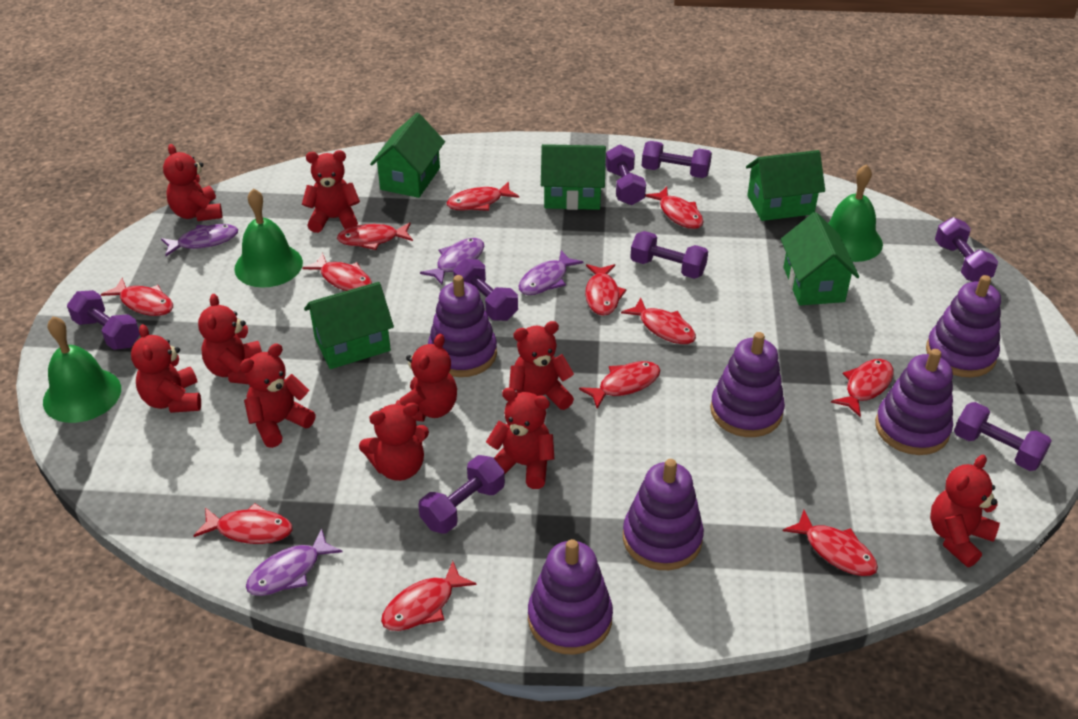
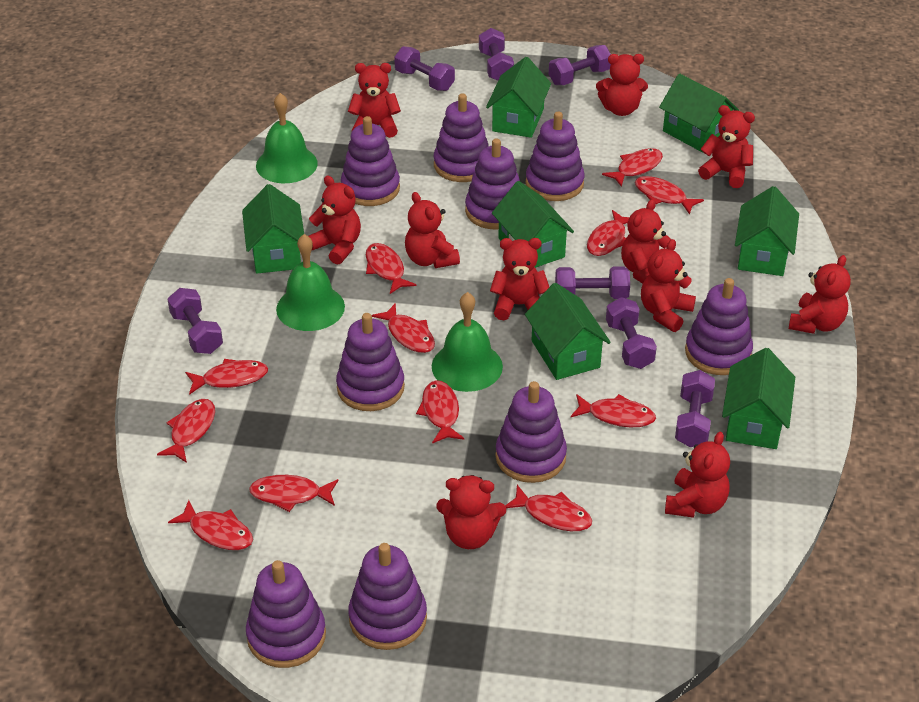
green house: 5 -> 7
purple dumbbell: 8 -> 7
purple fish: 4 -> 0
purple stacking toy: 6 -> 9
red teddy bear: 10 -> 11

